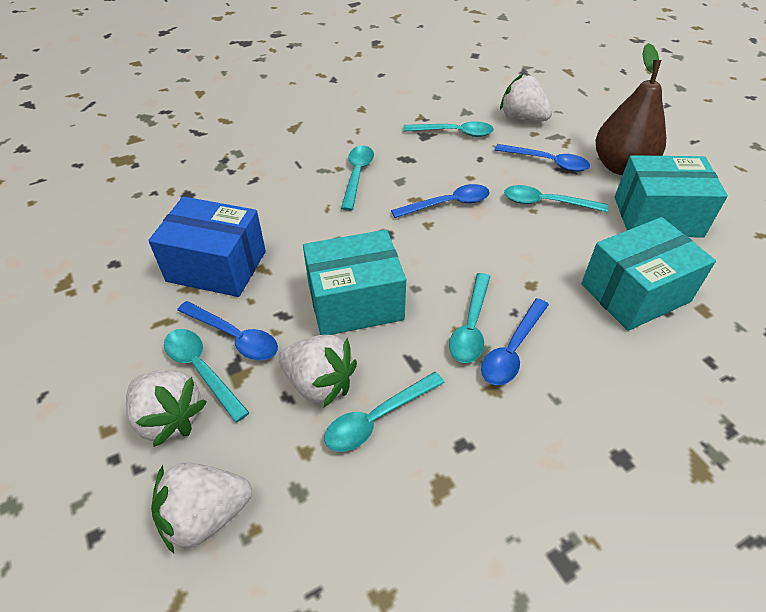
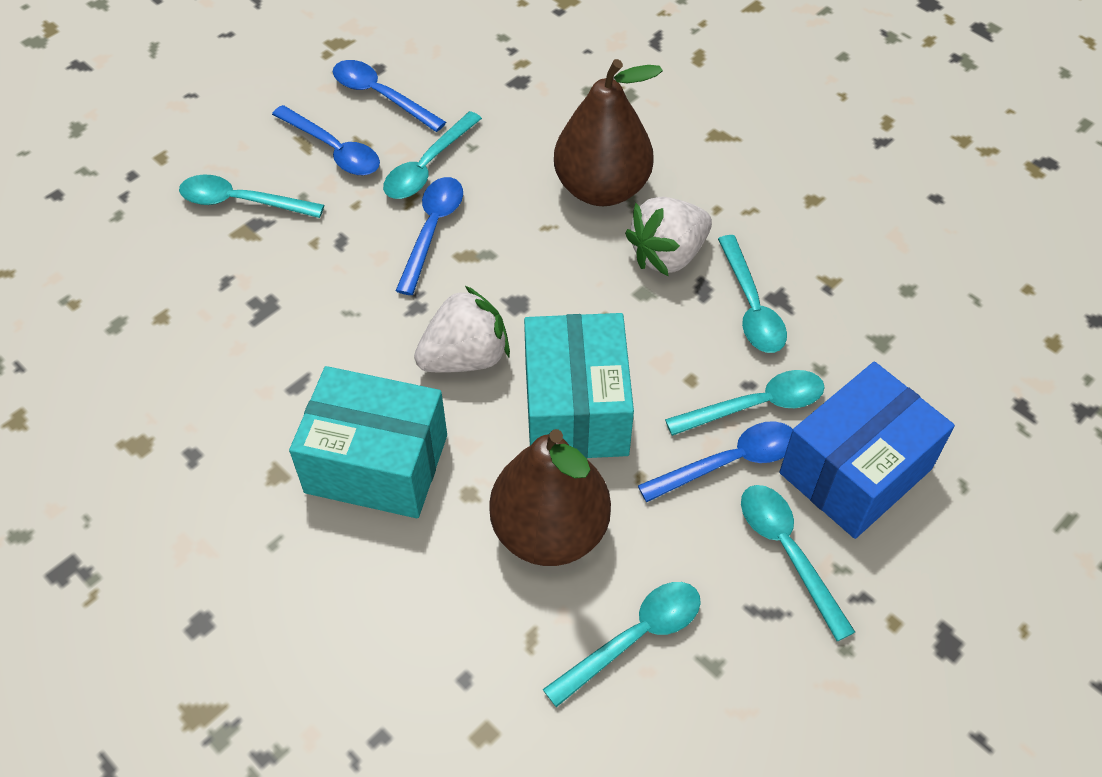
brown pear: 1 -> 2
turquoise box: 3 -> 2
white strawberry: 4 -> 2

